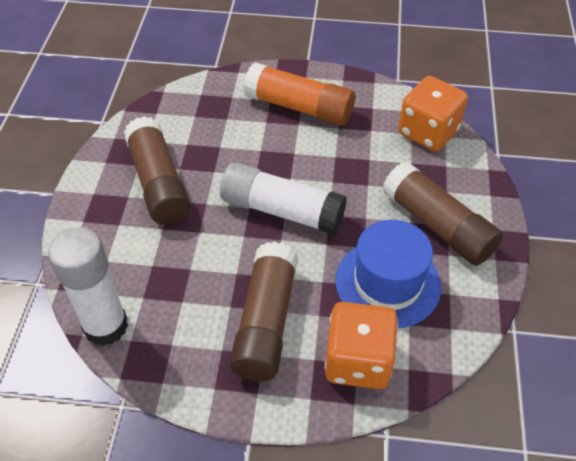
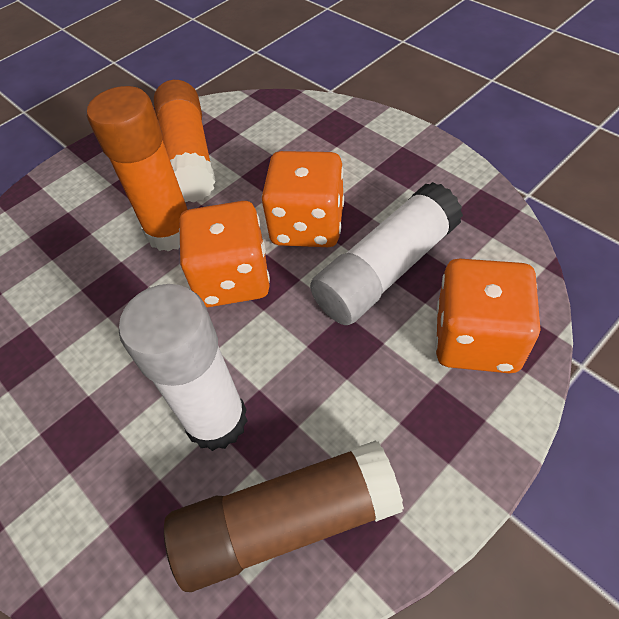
blue hat: 1 -> 0
brown glue stick: 3 -> 1
orange dice: 2 -> 3
orange glue stick: 1 -> 2

